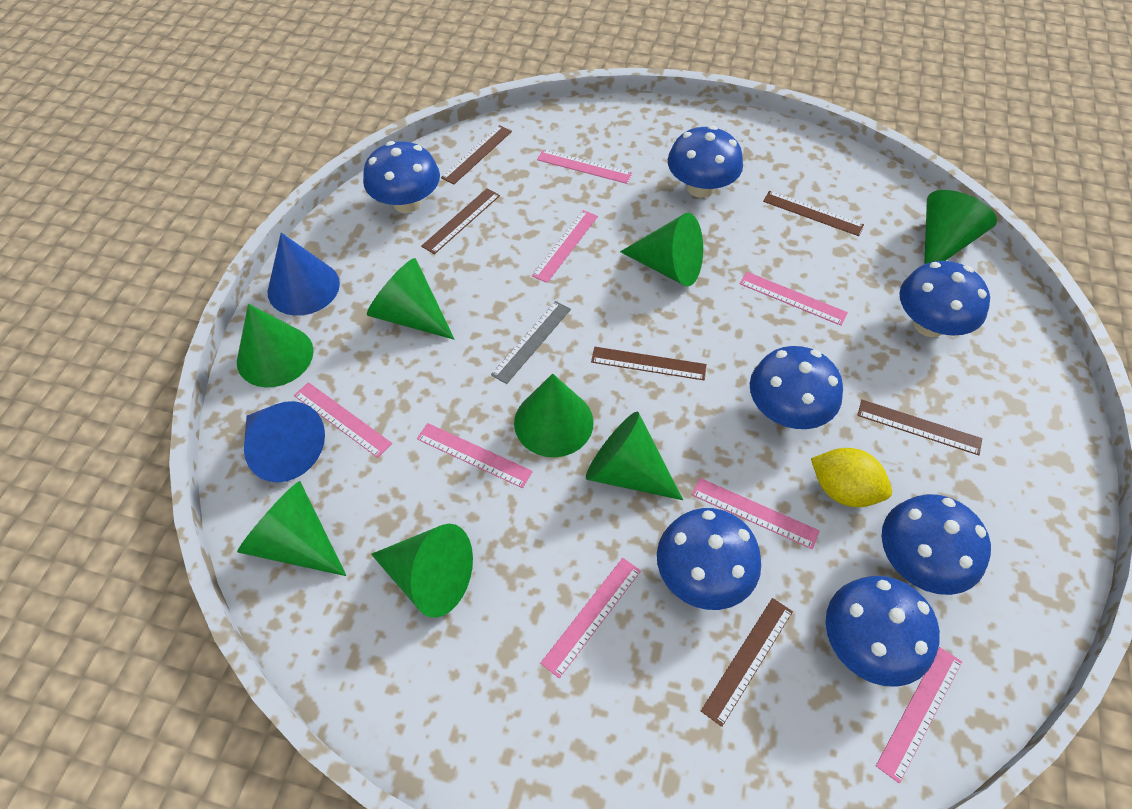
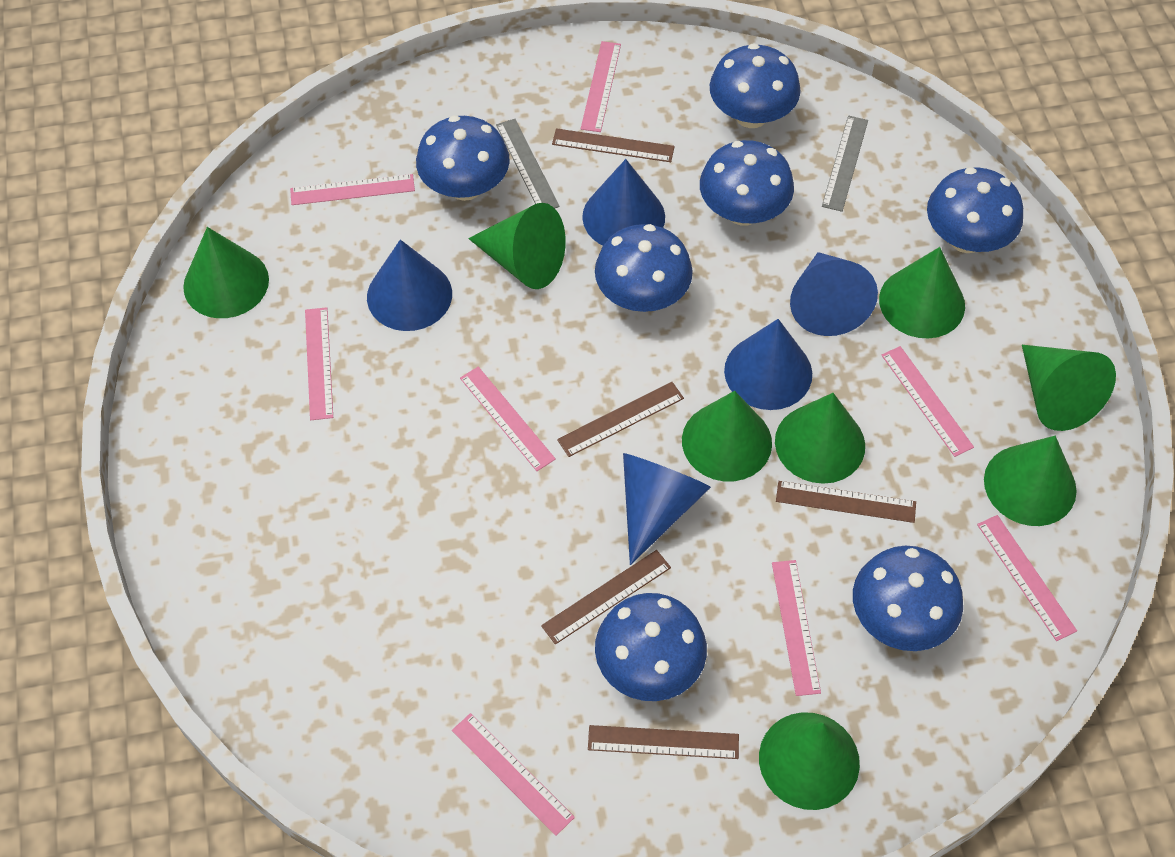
blue cone: 2 -> 5
brown ruler: 6 -> 5
grey ruler: 1 -> 2
yellow lemon: 1 -> 0

